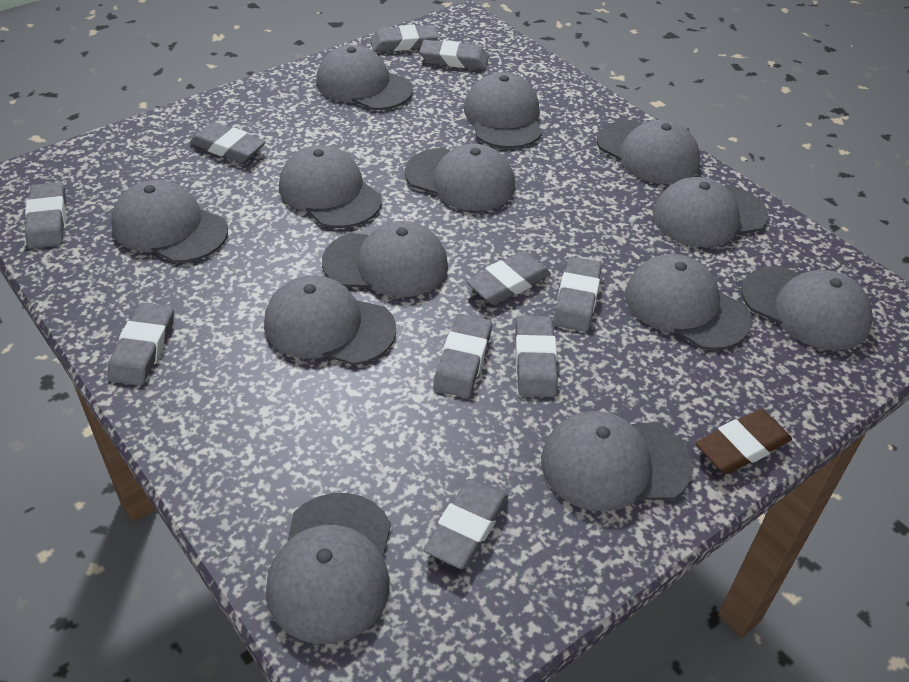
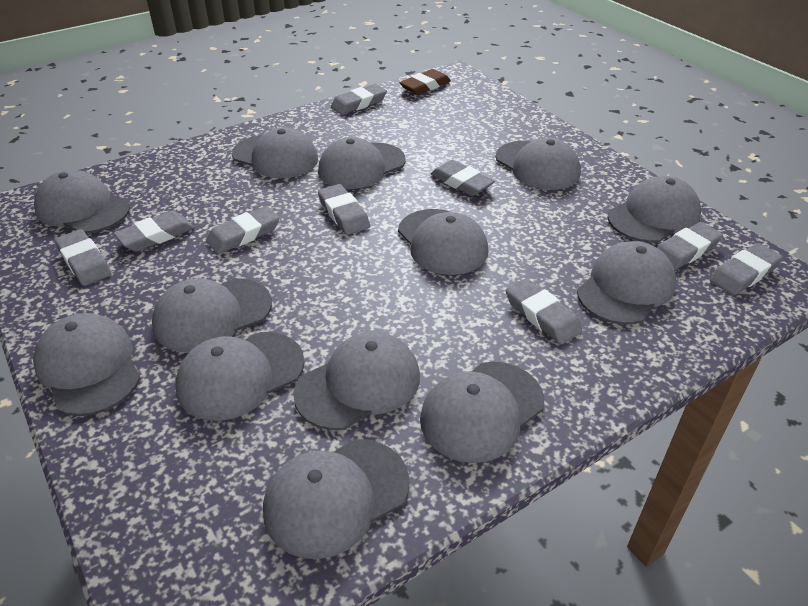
grey eraser: 10 -> 9

